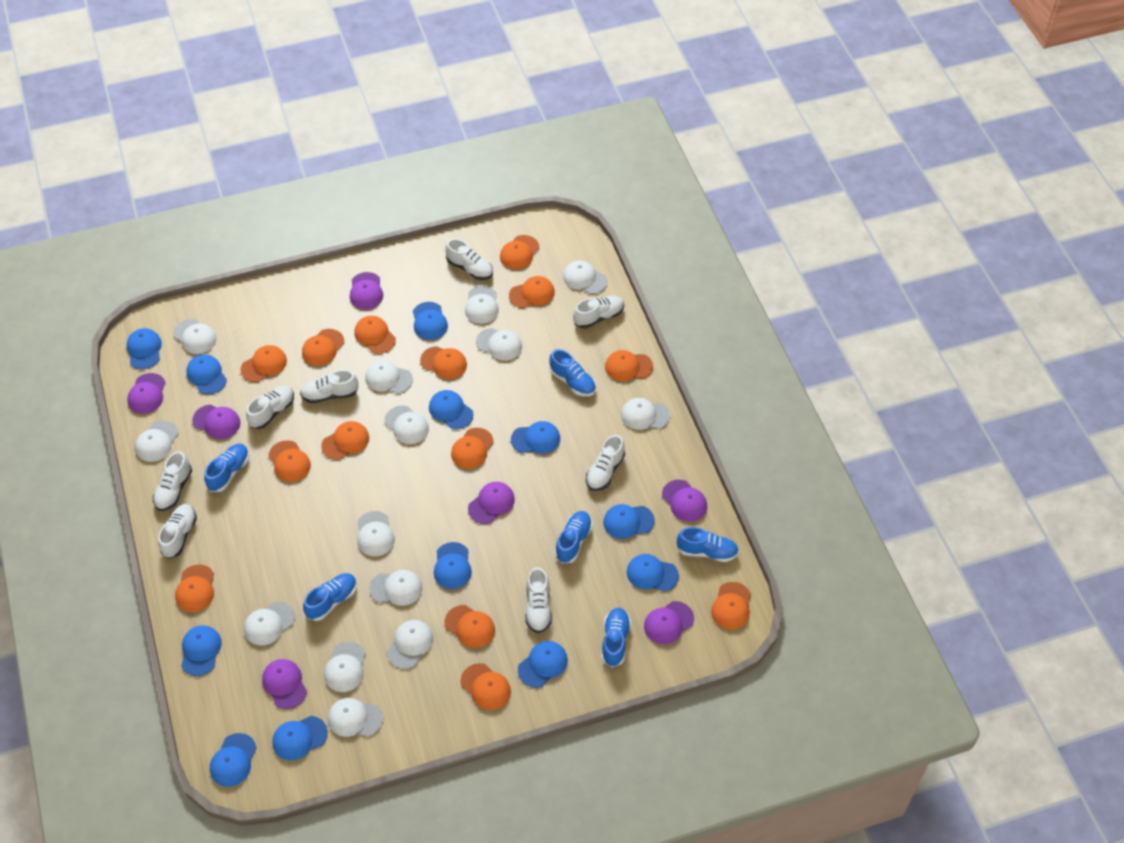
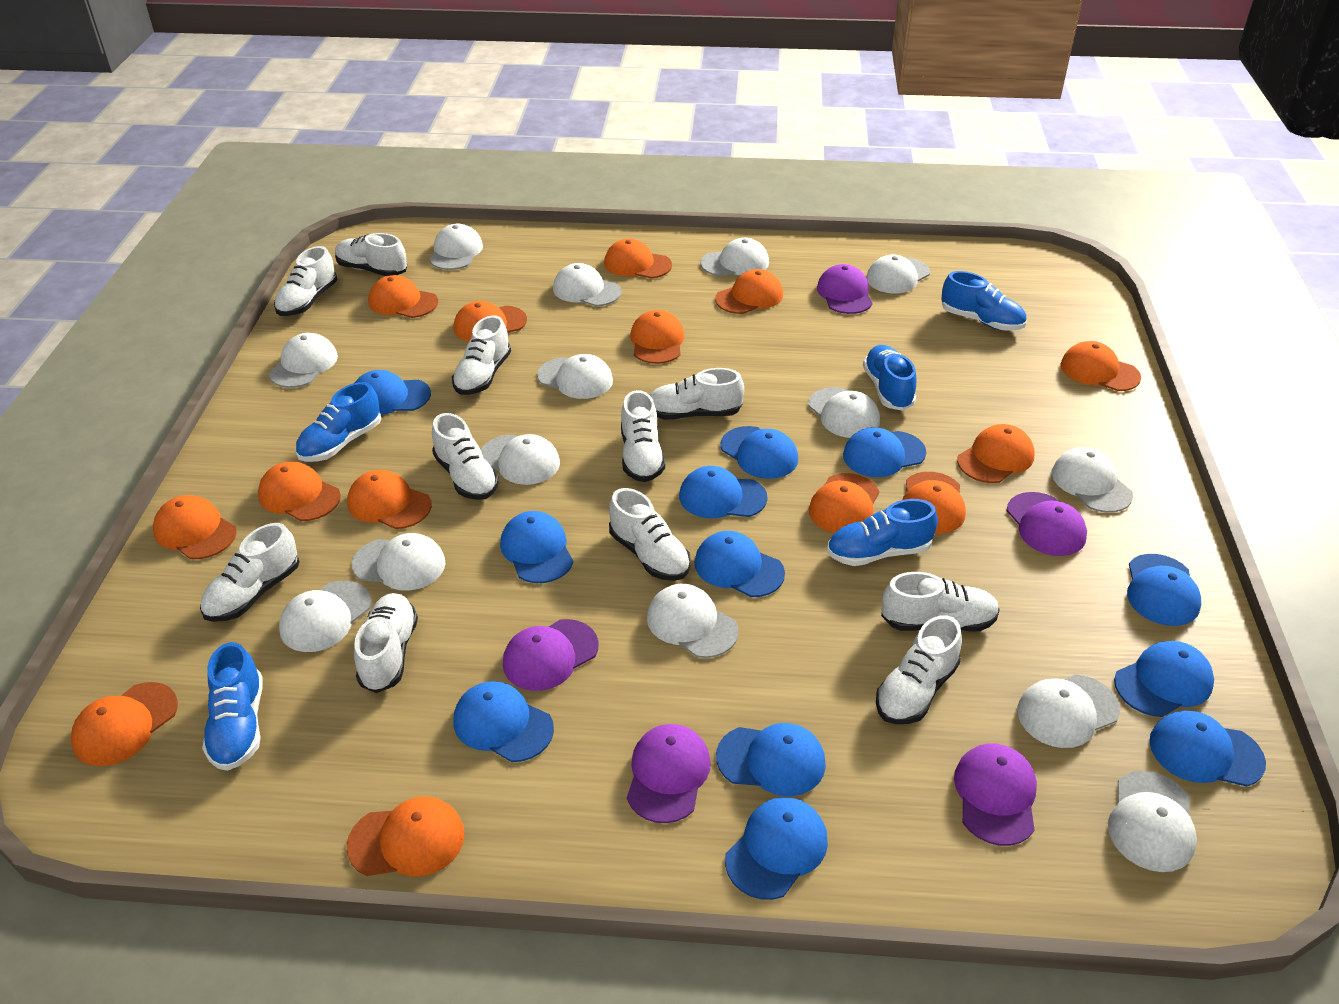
blue shoe: 6 -> 5
purple cap: 7 -> 5
white shoe: 8 -> 11

